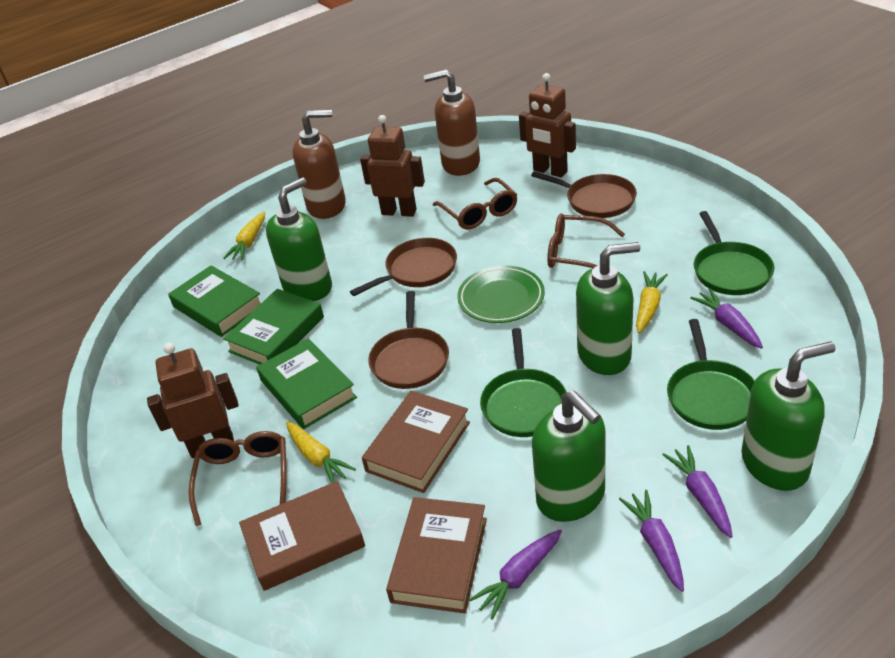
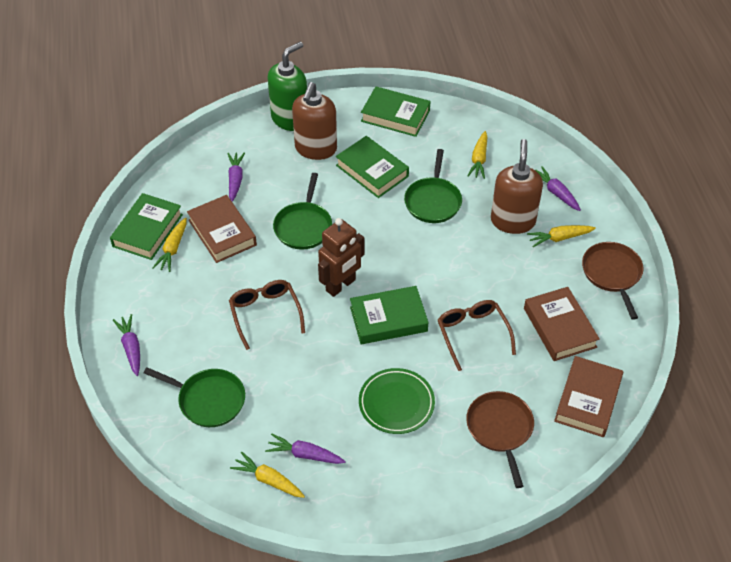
brown glasses: 3 -> 2
brown pan: 3 -> 2
brown robot: 3 -> 1
green book: 3 -> 4
green soap dispenser: 4 -> 1
yellow carrot: 3 -> 4

